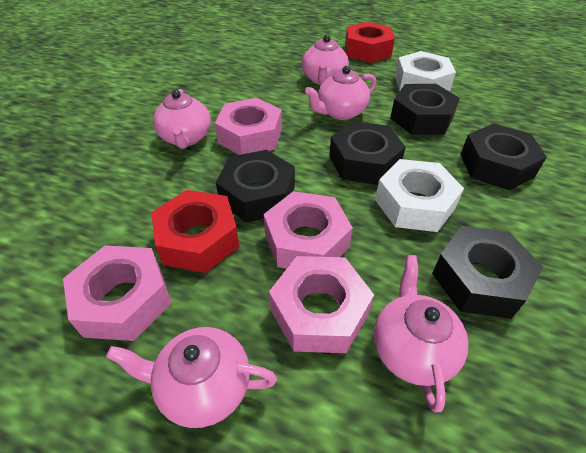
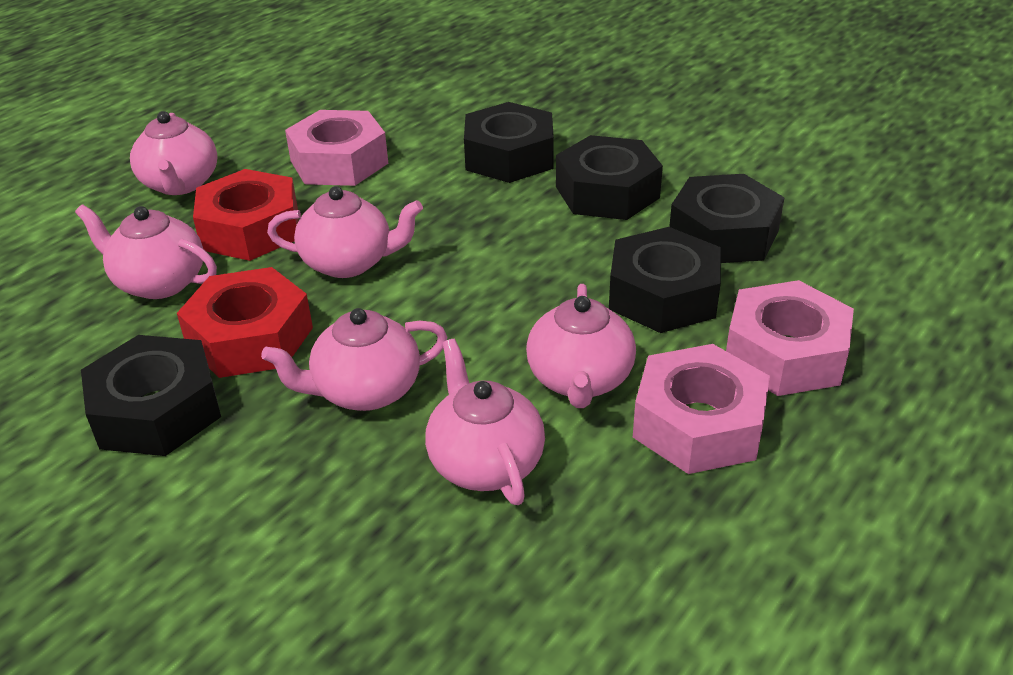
pink nut: 4 -> 3
pink teapot: 5 -> 6
white nut: 2 -> 0

